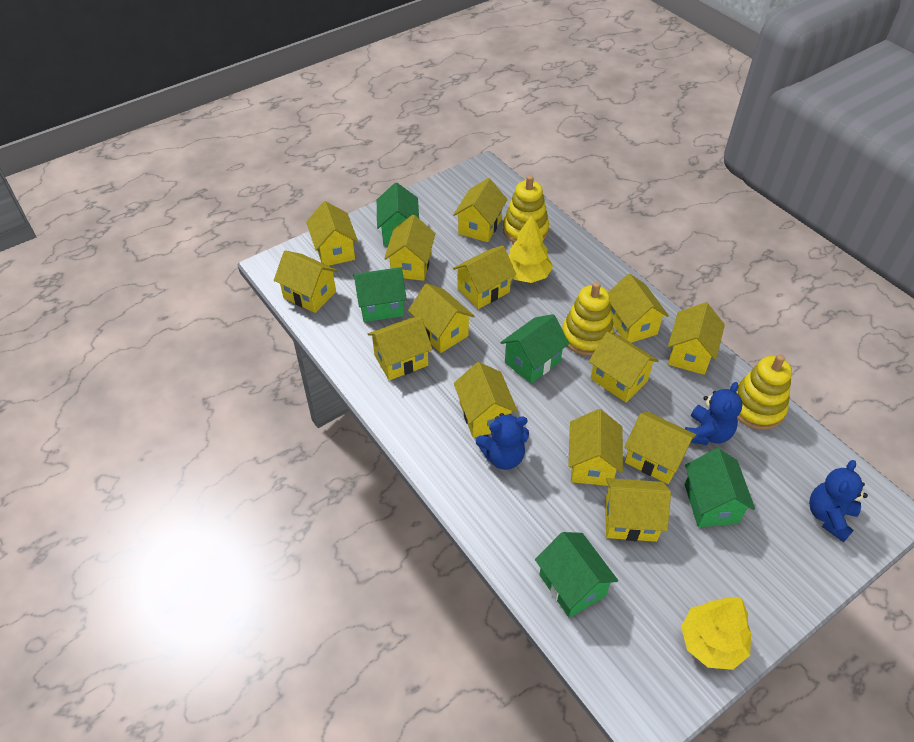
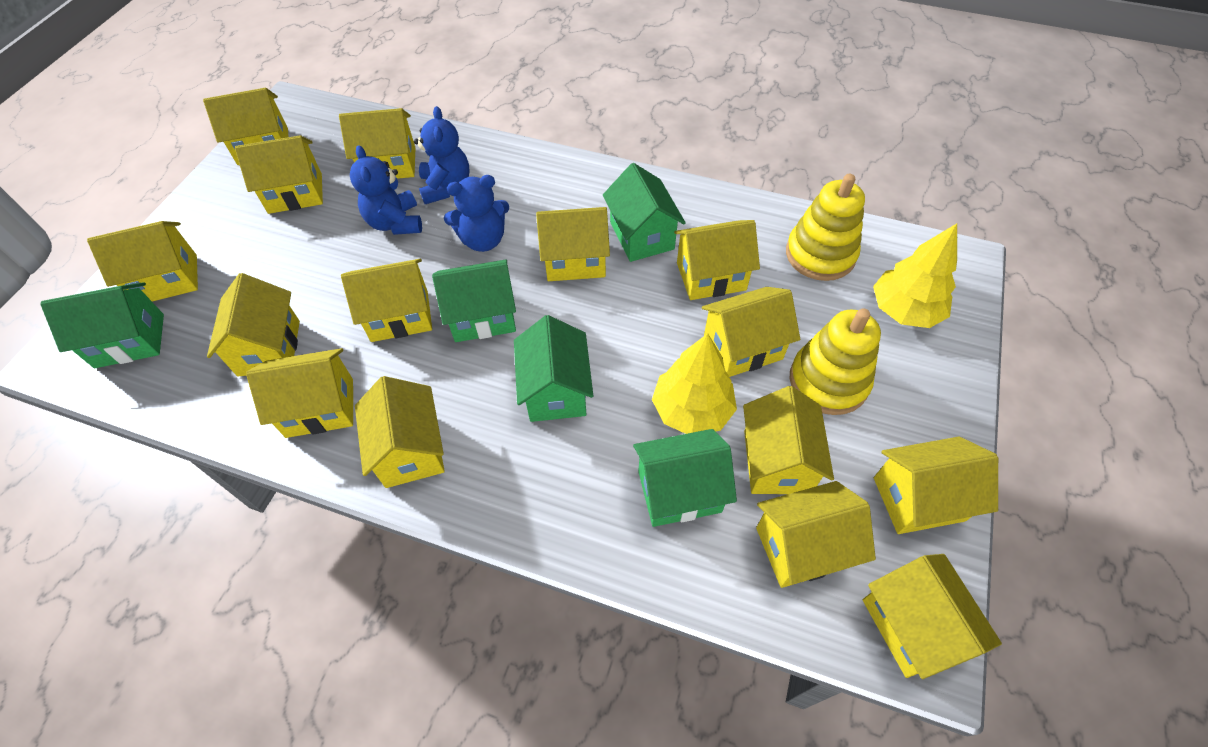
yellow house: 14 -> 15
yellow stacking toy: 3 -> 2

